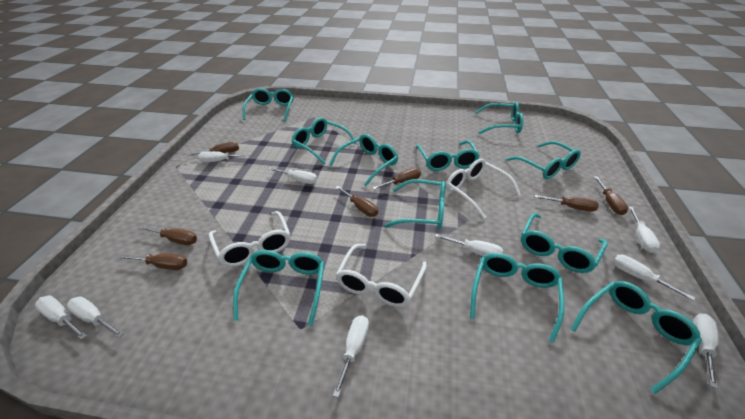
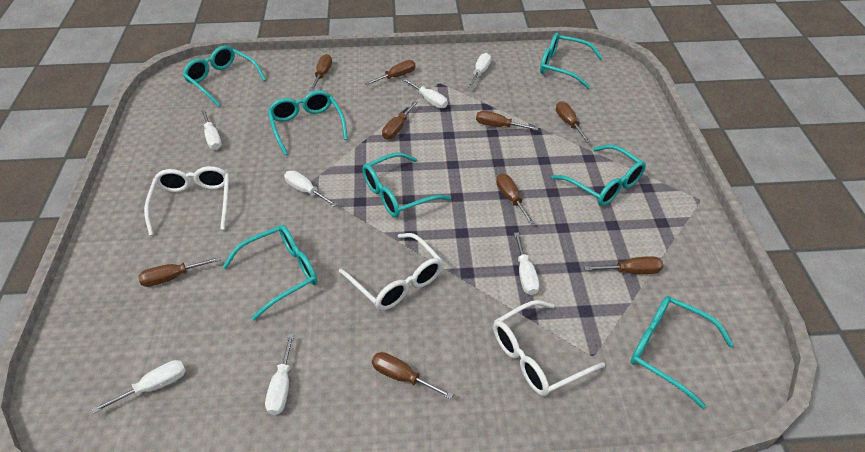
brown screwdriver: 7 -> 9
turquoise glasses: 11 -> 7
white screwdriver: 9 -> 7

